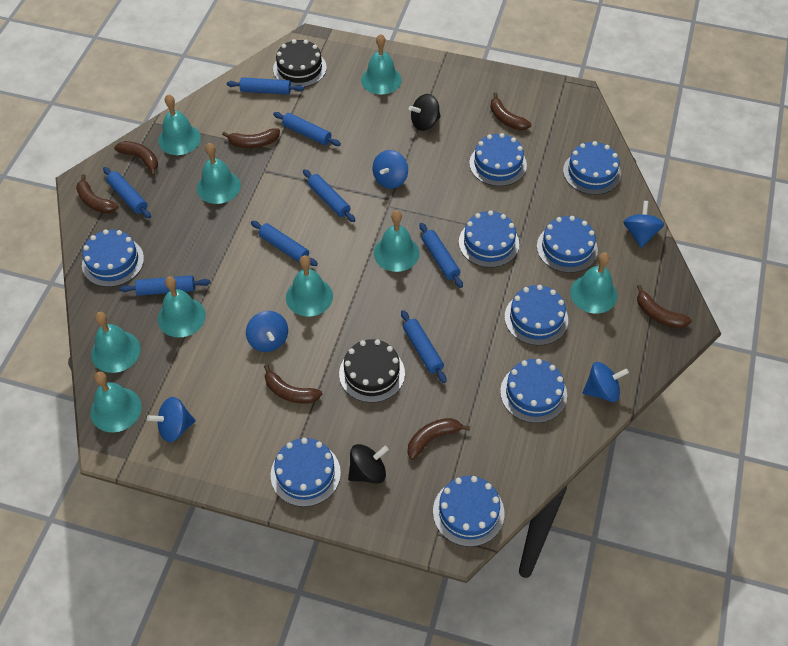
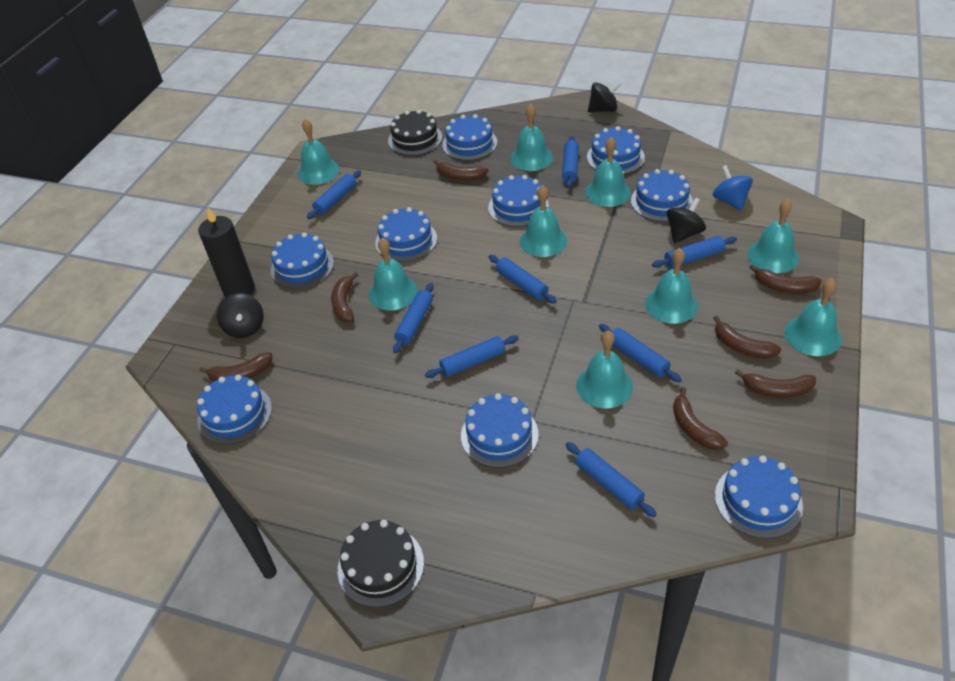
black candle: 0 -> 1
black spinning top: 2 -> 3
blue spinning top: 5 -> 1

